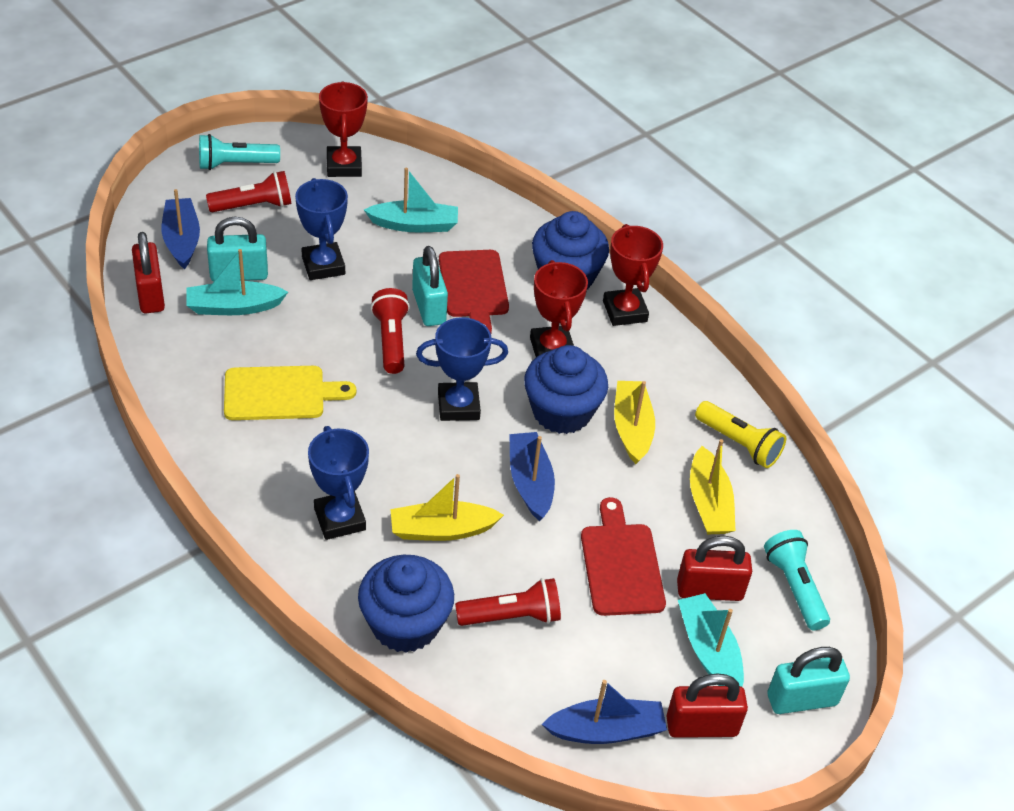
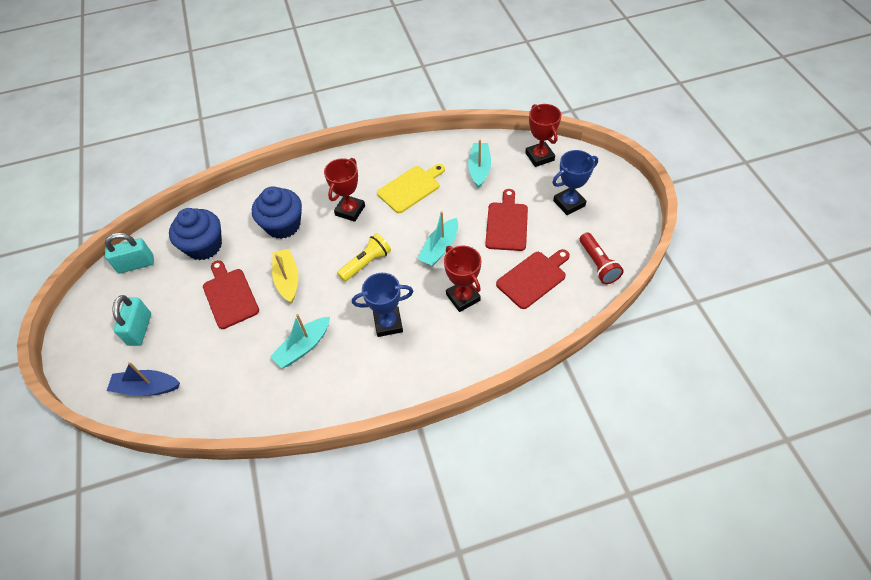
blue boat: 3 -> 1
blue cupcake: 3 -> 2
blue trophy: 3 -> 2
red cutting board: 2 -> 3
red flashlight: 3 -> 1
red padlock: 3 -> 0
turquoise flashlight: 2 -> 0
turquoise padlock: 3 -> 2
yellow boat: 3 -> 1

